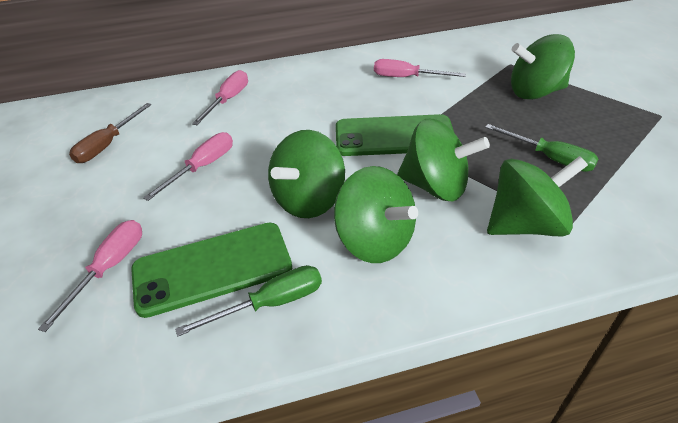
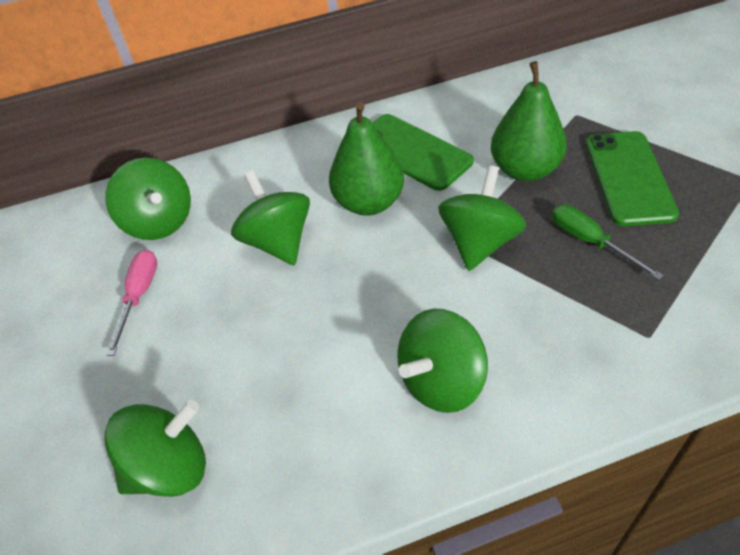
brown screwdriver: 1 -> 0
green pear: 0 -> 2
green screwdriver: 2 -> 1
pink screwdriver: 4 -> 1

